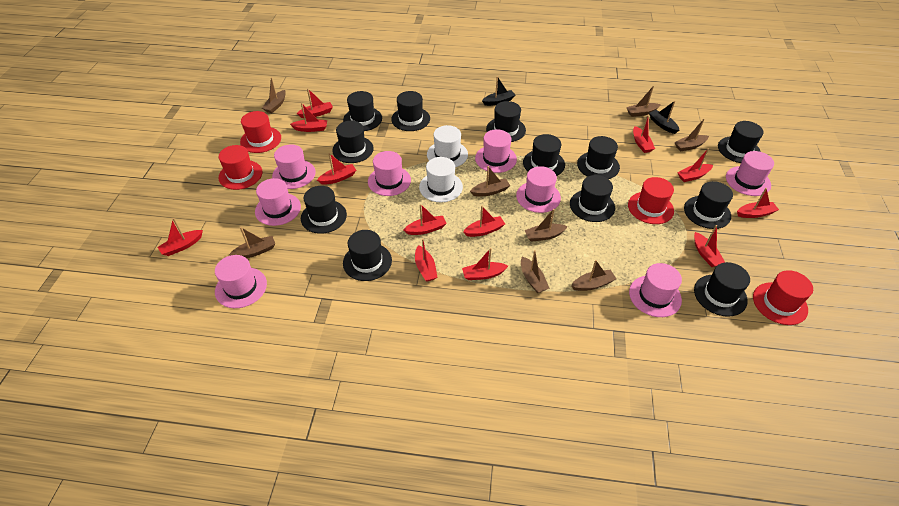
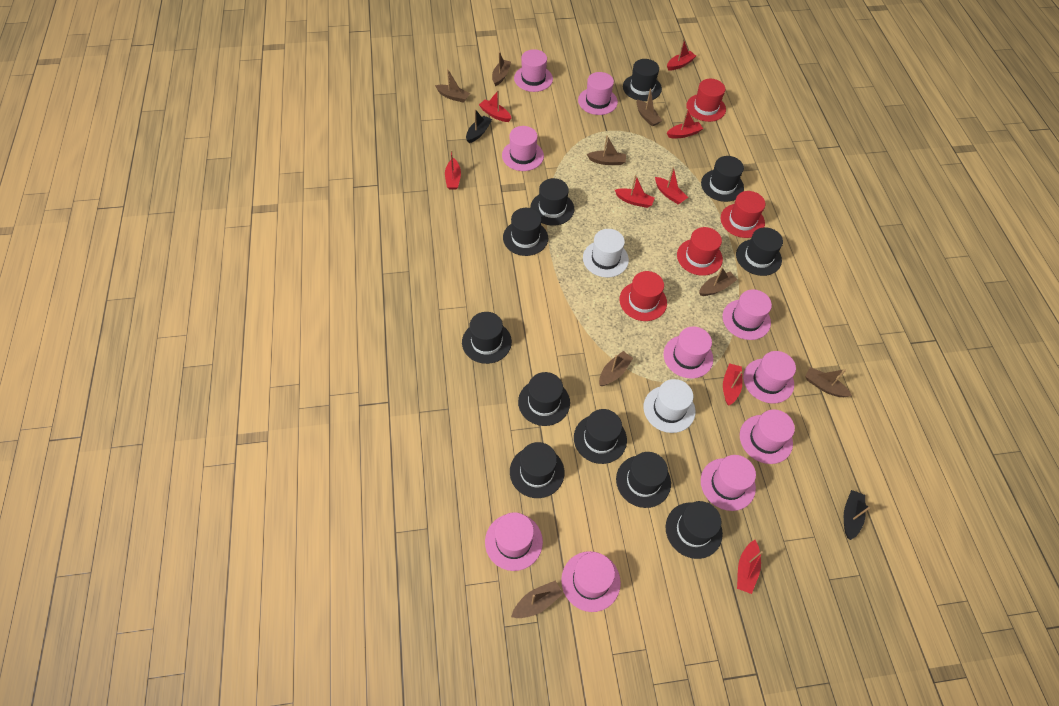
black hat: 12 -> 11
pink hat: 8 -> 10
red boat: 12 -> 8

